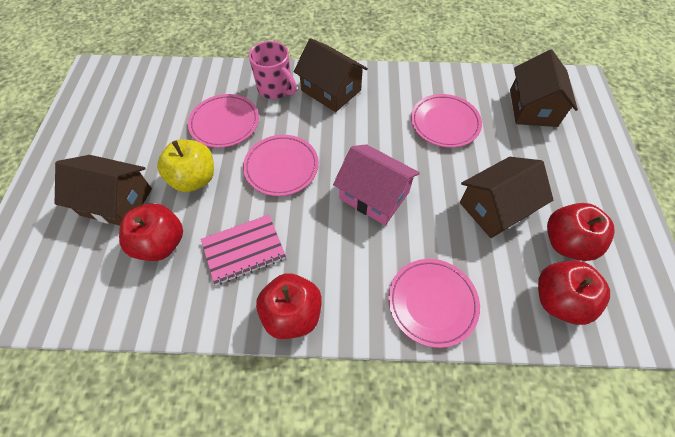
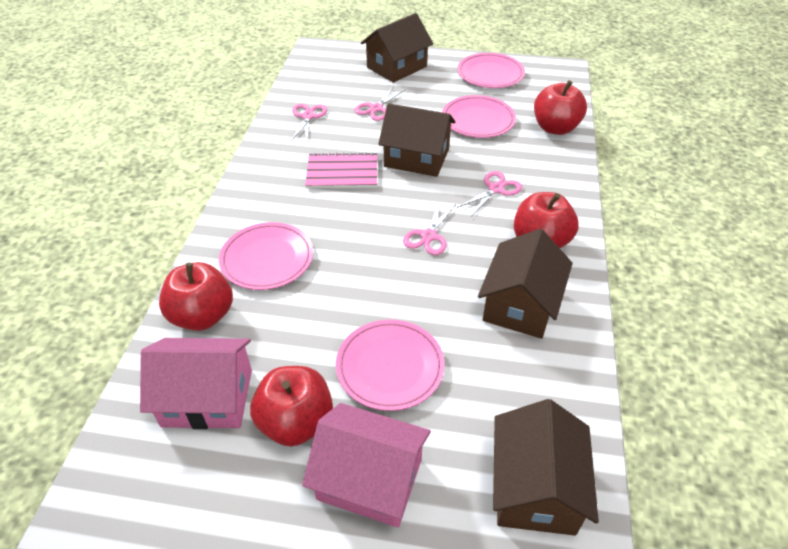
pink house: 1 -> 2
pink mug: 1 -> 0
pink scissors: 0 -> 4
yellow apple: 1 -> 0

